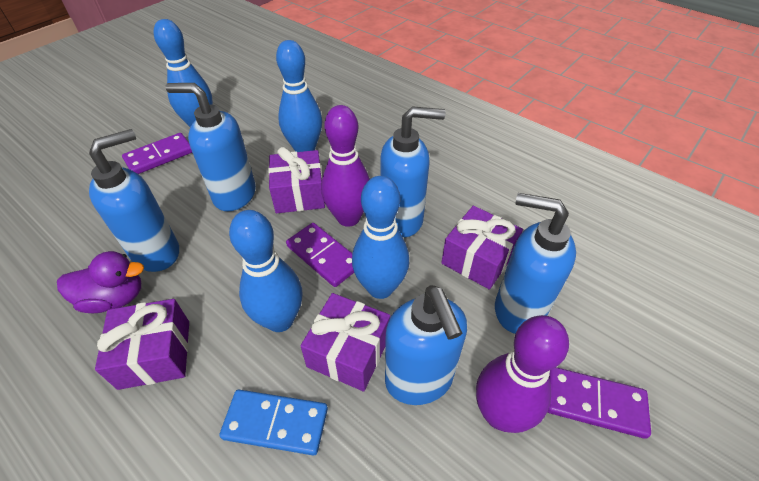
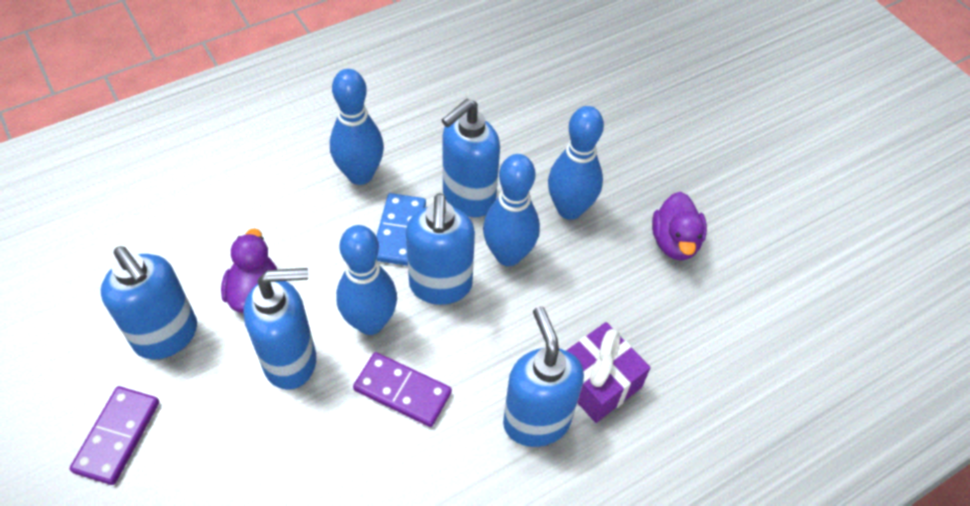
purple bowling pin: 2 -> 0
purple domino: 3 -> 2
purple duck: 1 -> 2
purple gift: 4 -> 1

